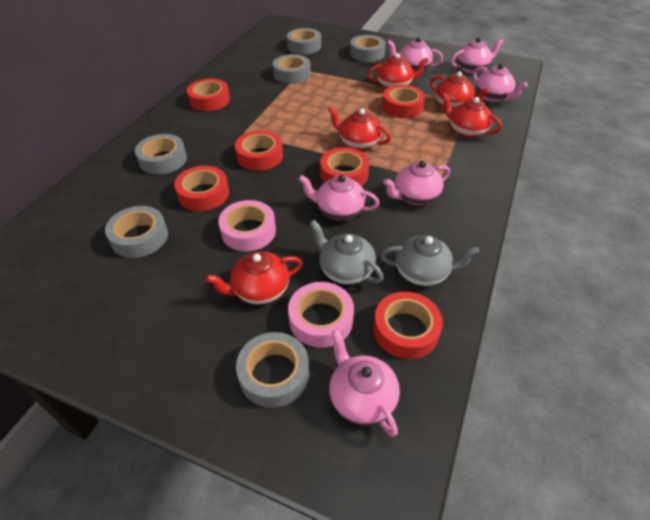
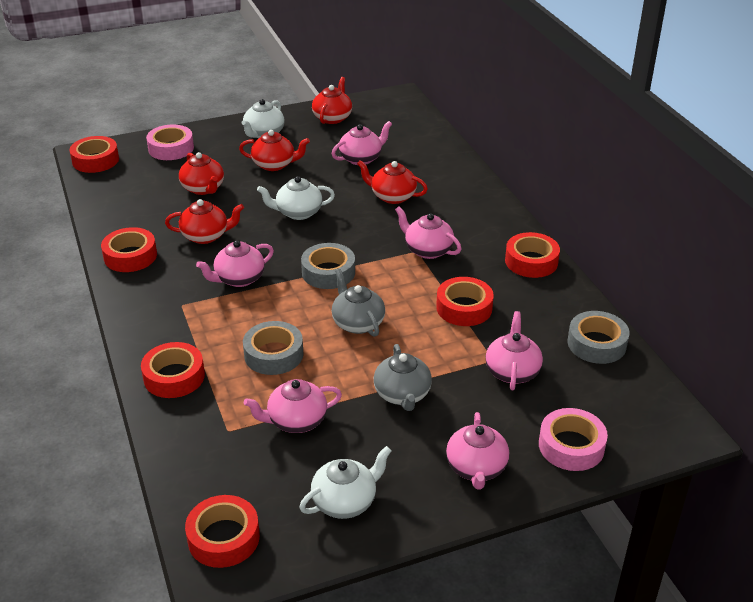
grey tape: 6 -> 3
white teapot: 0 -> 3

